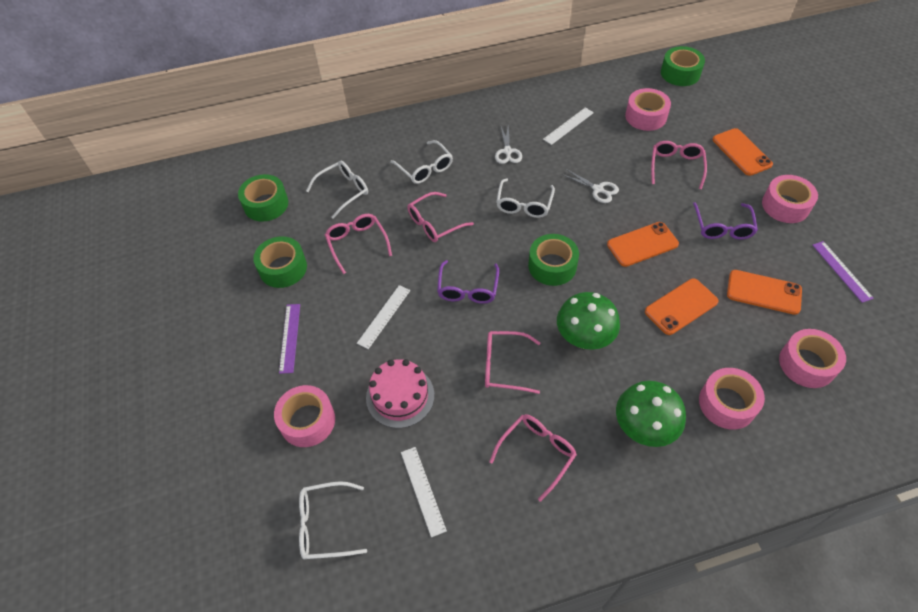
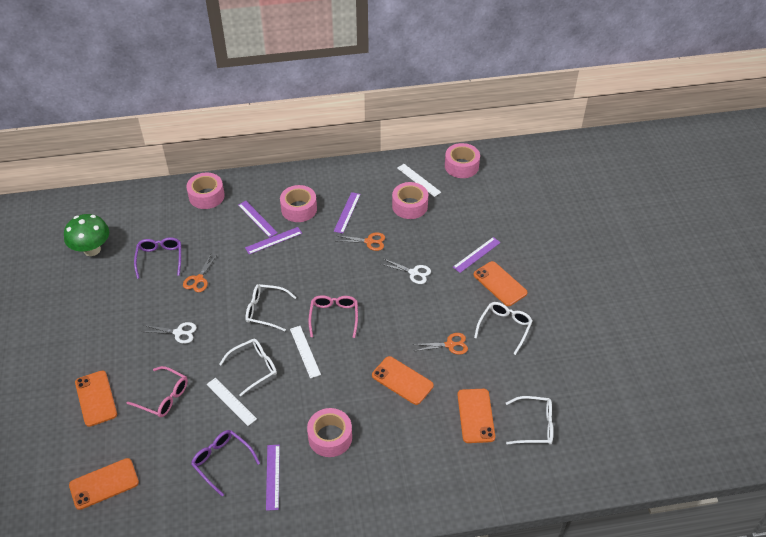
green mushroom: 2 -> 1
green tape: 4 -> 0
orange phone: 4 -> 5
orange scissors: 0 -> 3
pink cake: 1 -> 0
pink glasses: 5 -> 2
purple ruler: 2 -> 5

